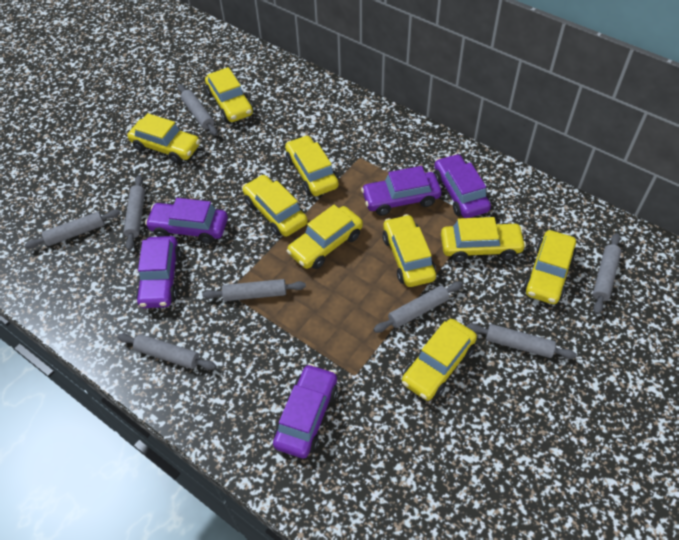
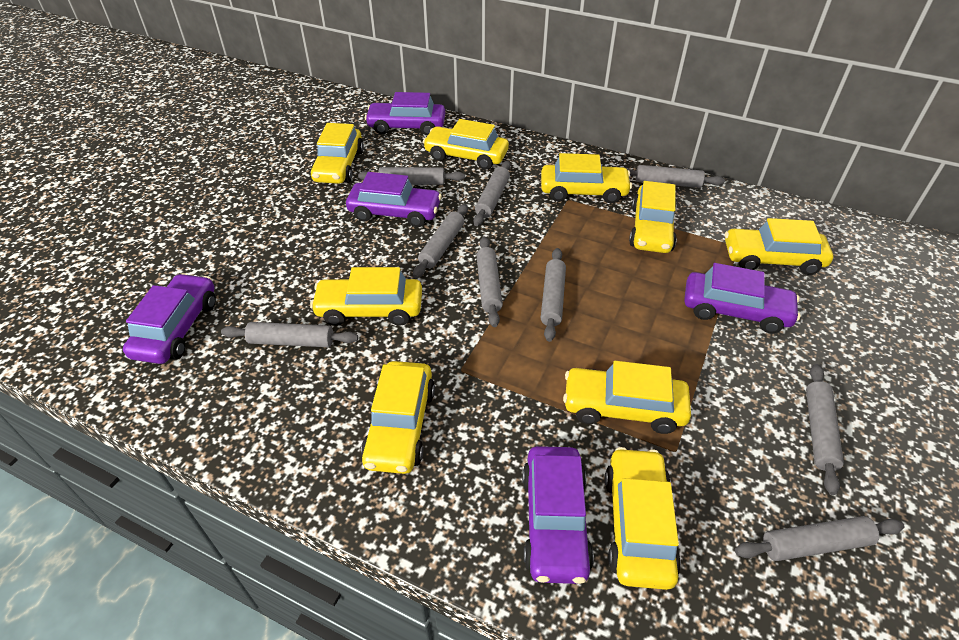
grey rolling pin: 8 -> 9

